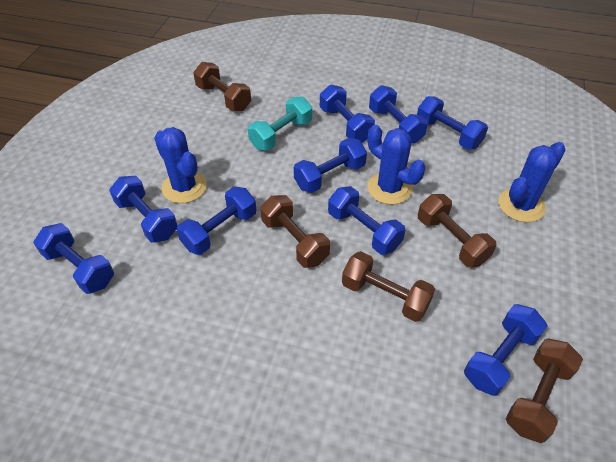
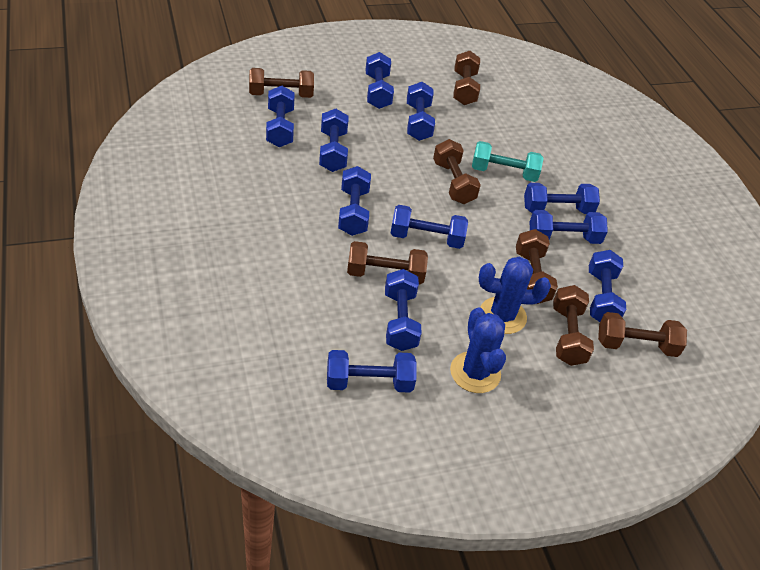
blue cactus: 3 -> 2
blue dumbbell: 9 -> 11
brown dumbbell: 5 -> 7

